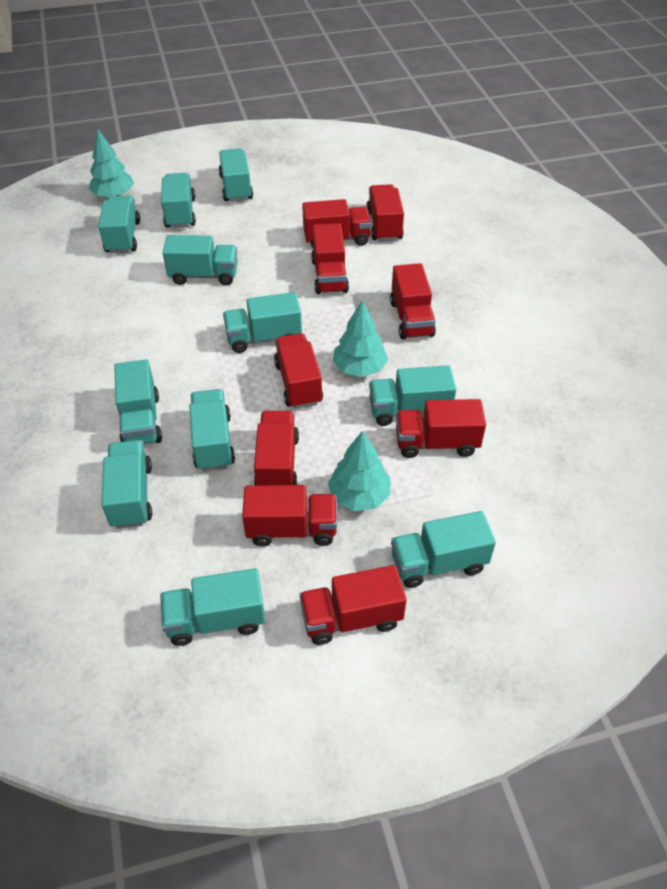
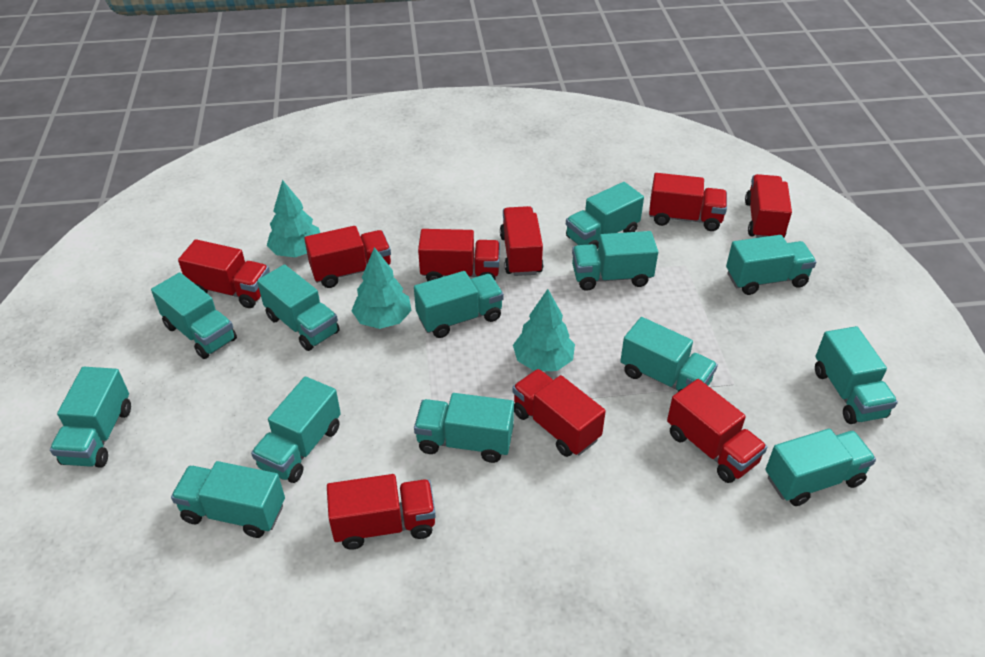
turquoise truck: 11 -> 13

